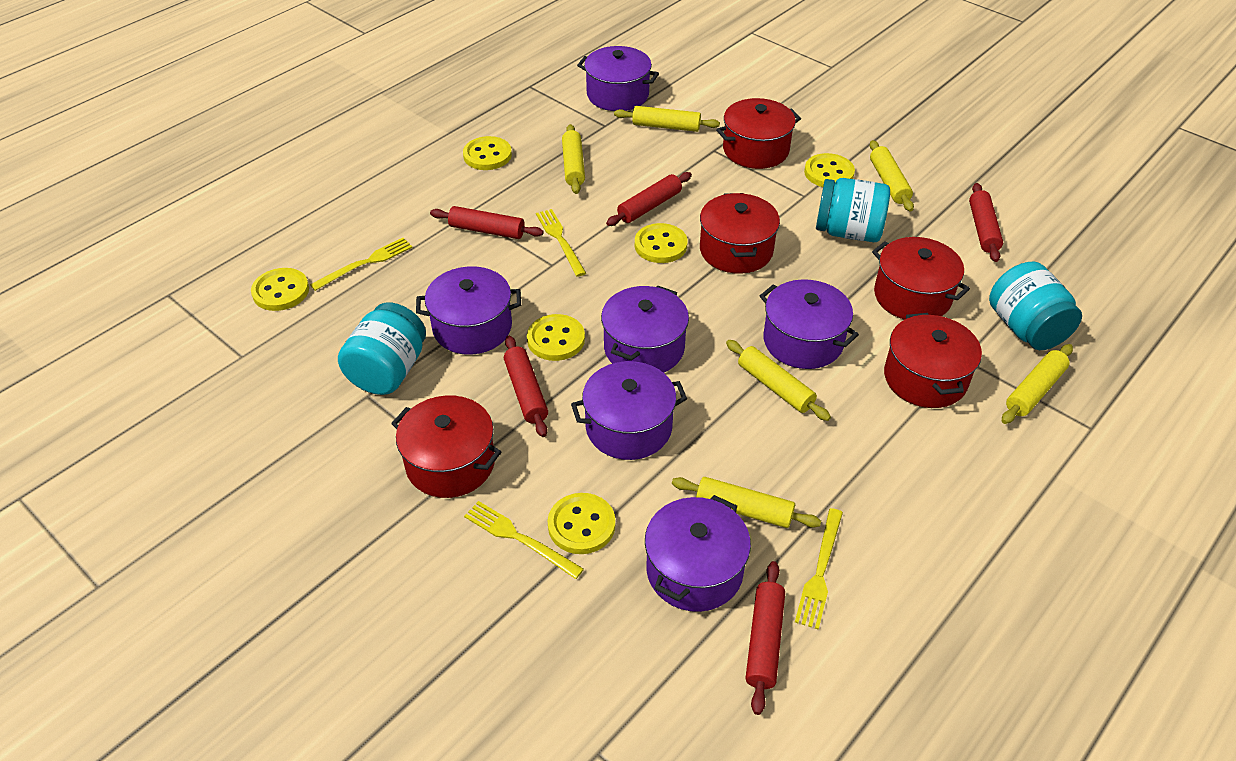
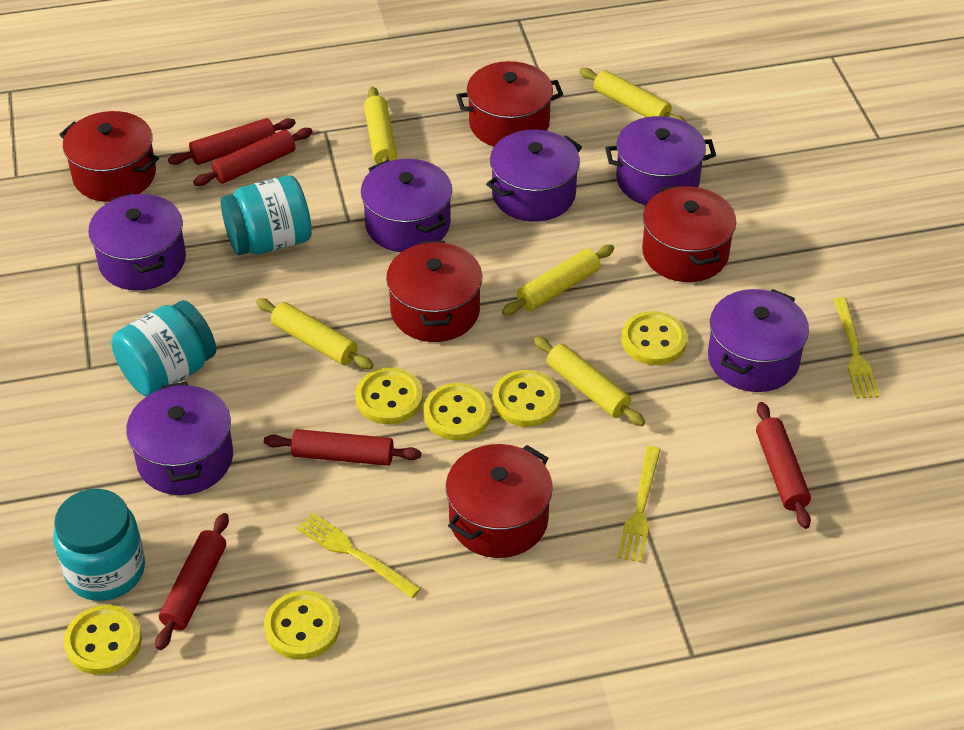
yellow fork: 4 -> 3
yellow rolling pin: 6 -> 5

